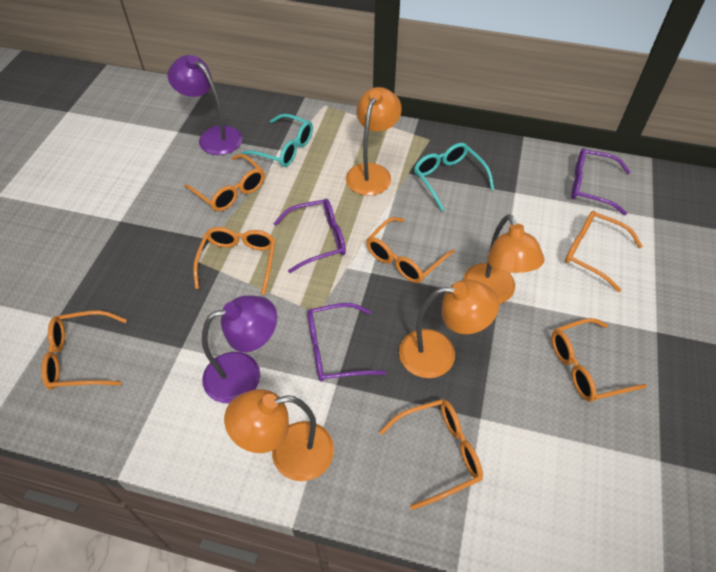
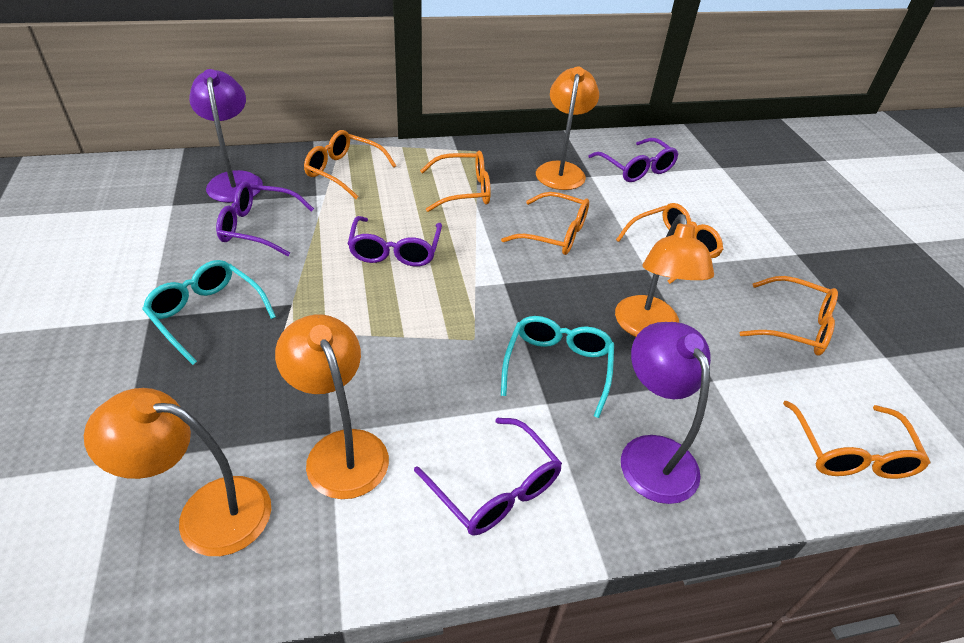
orange glasses: 7 -> 6
purple glasses: 3 -> 4

